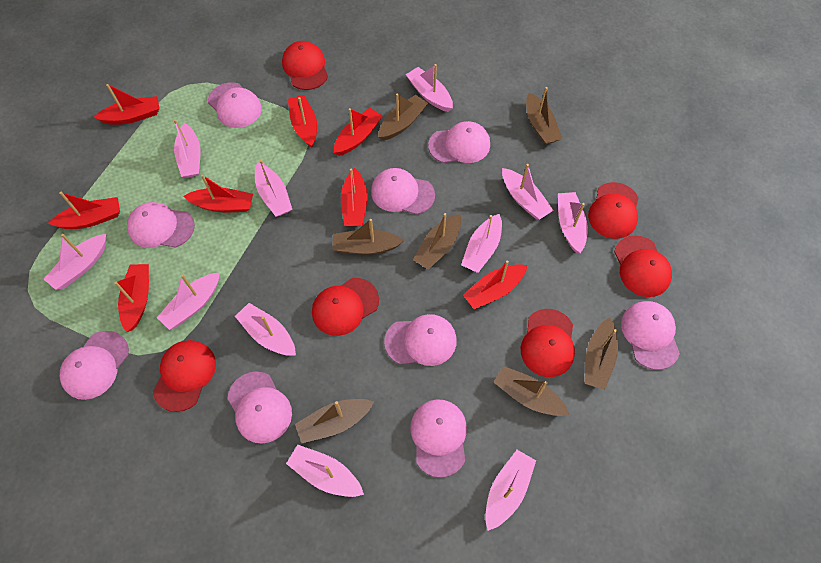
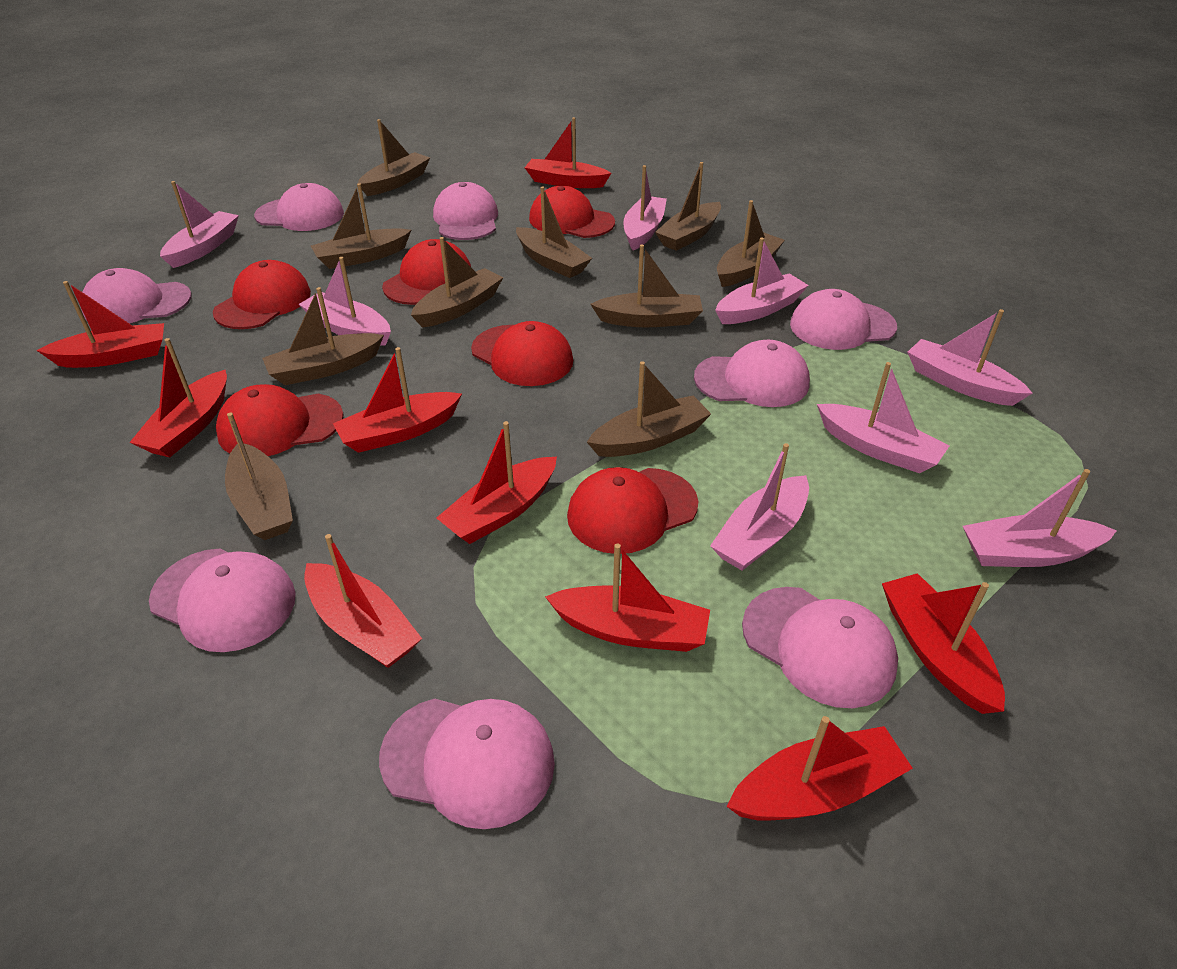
brown boat: 7 -> 10
pink boat: 11 -> 8
pink cap: 9 -> 8
red boat: 8 -> 9

